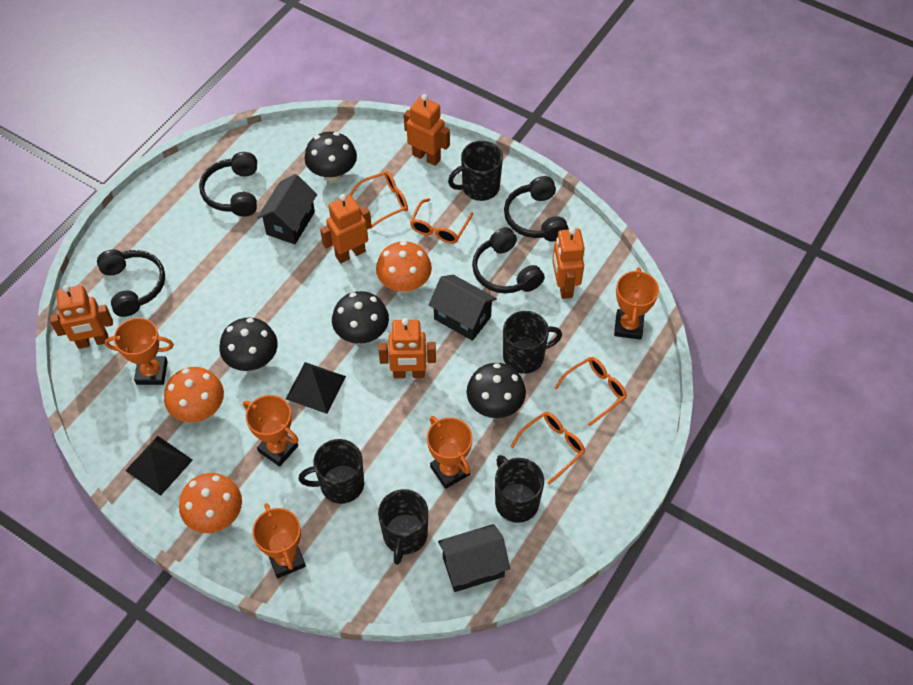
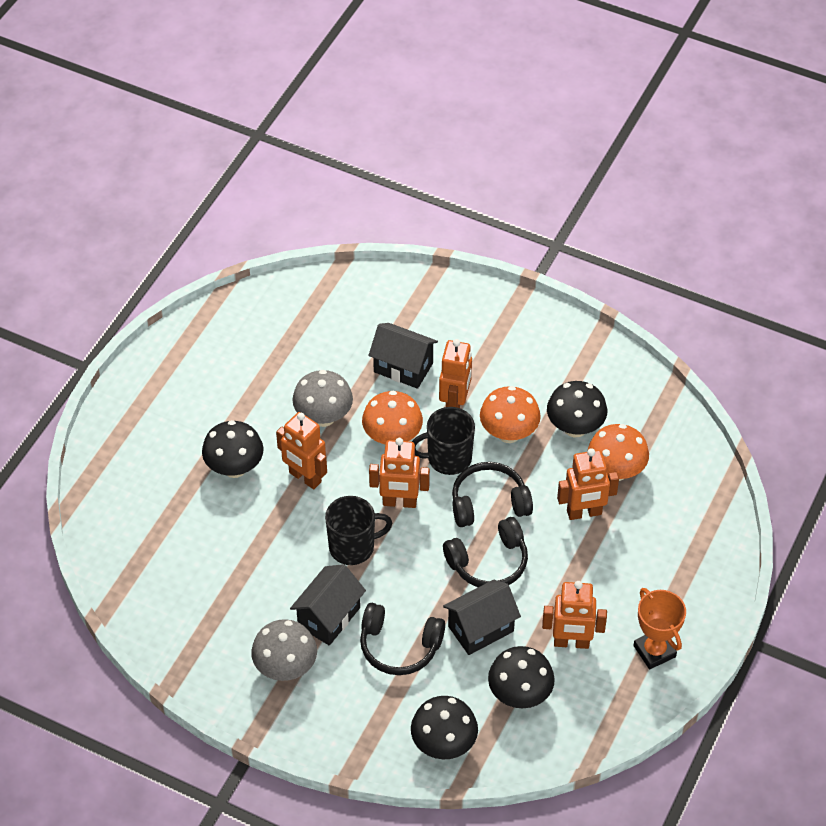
black headphones: 4 -> 3
black mug: 5 -> 2
black pyramid: 2 -> 0
grey mushroom: 0 -> 2
orange glasses: 4 -> 0
orange trophy: 5 -> 1

